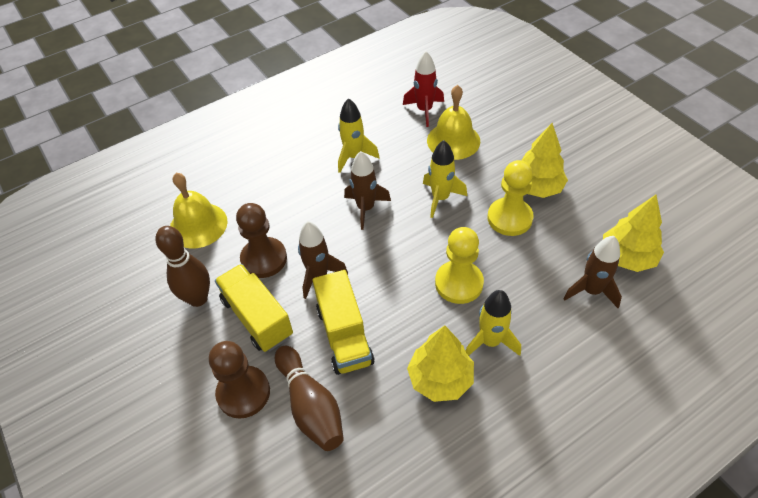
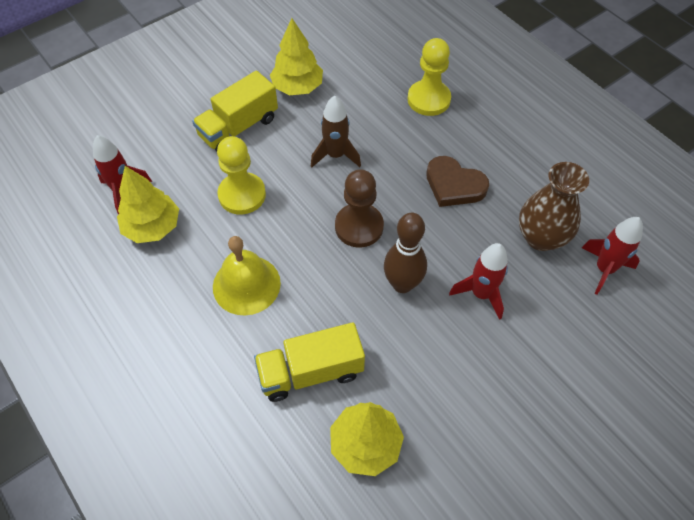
brown bowling pin: 2 -> 1
brown heart: 0 -> 1
brown pawn: 2 -> 1
brown rocket: 3 -> 1
brown vase: 0 -> 1
red rocket: 1 -> 3
yellow bell: 2 -> 1
yellow rocket: 3 -> 0

